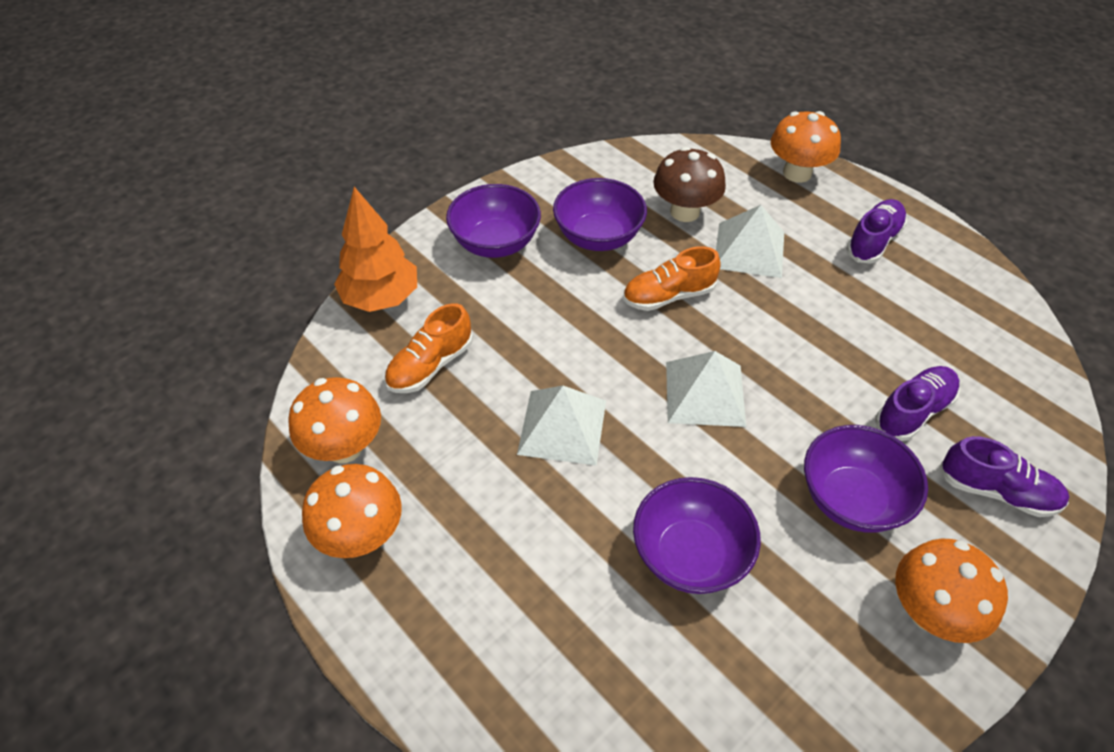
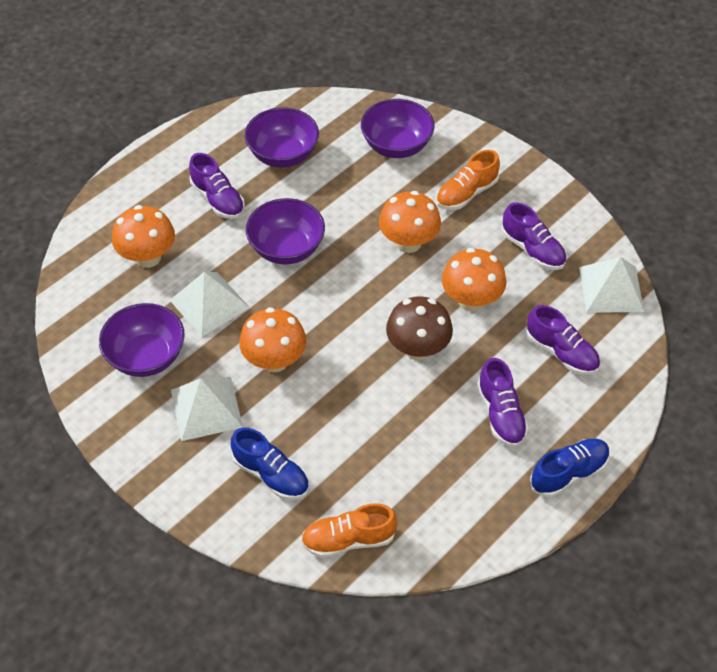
blue shoe: 0 -> 2
orange tree: 1 -> 0
purple shoe: 3 -> 4

